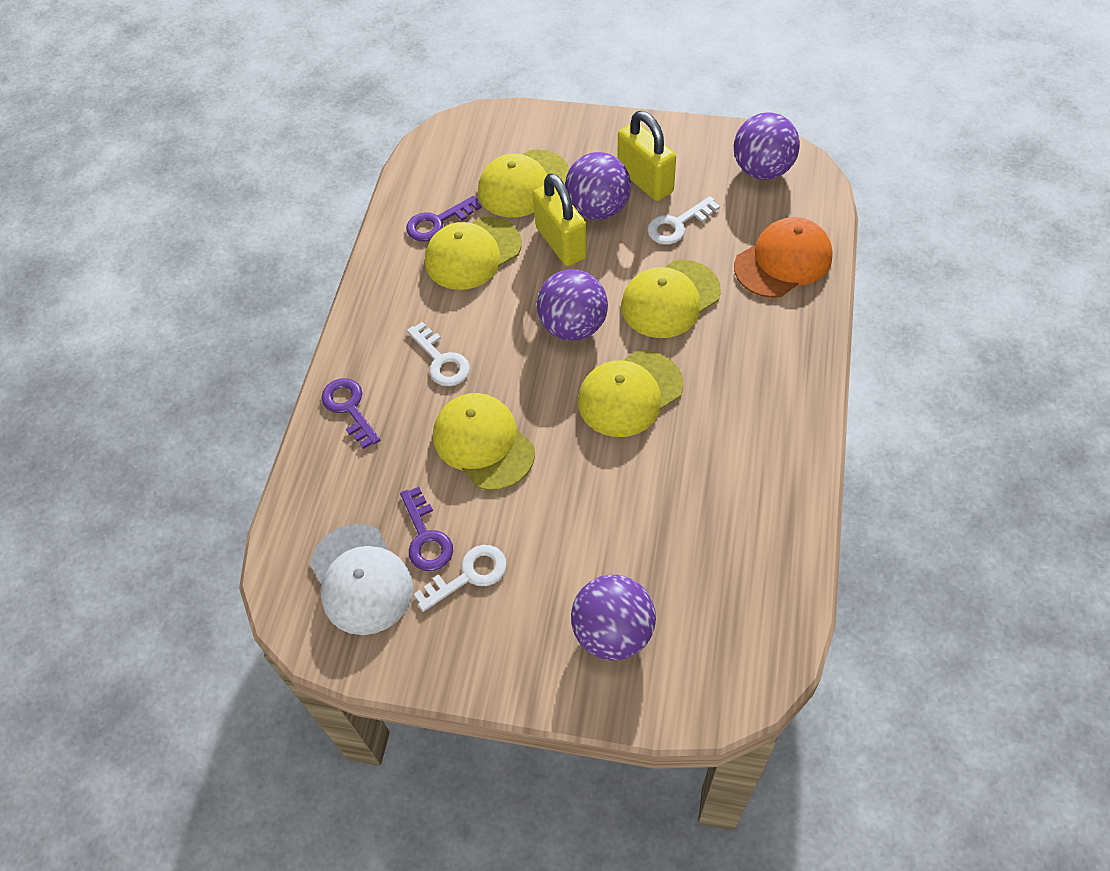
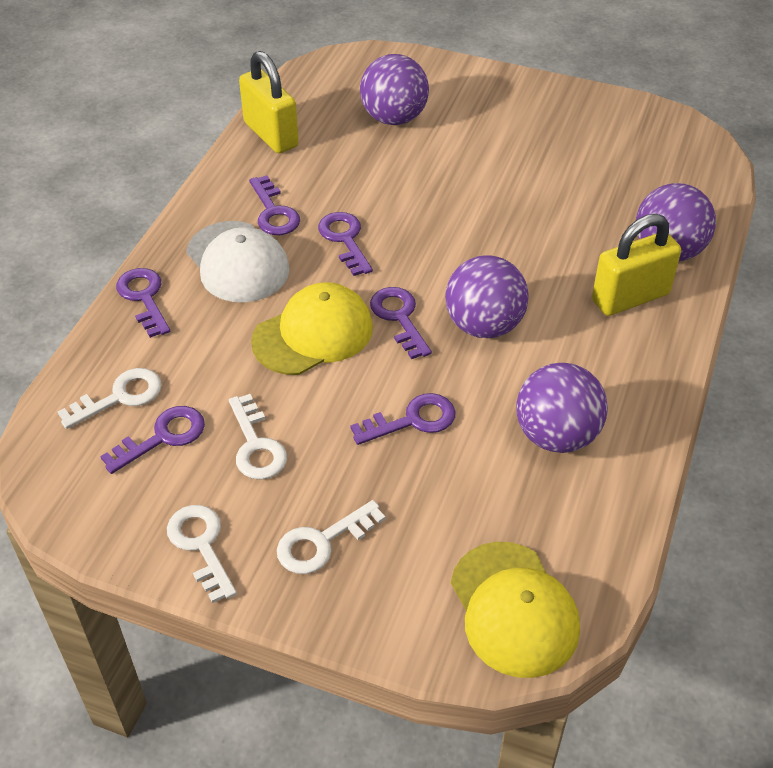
orange cap: 1 -> 0
purple key: 3 -> 6
white key: 3 -> 4
yellow cap: 5 -> 2

